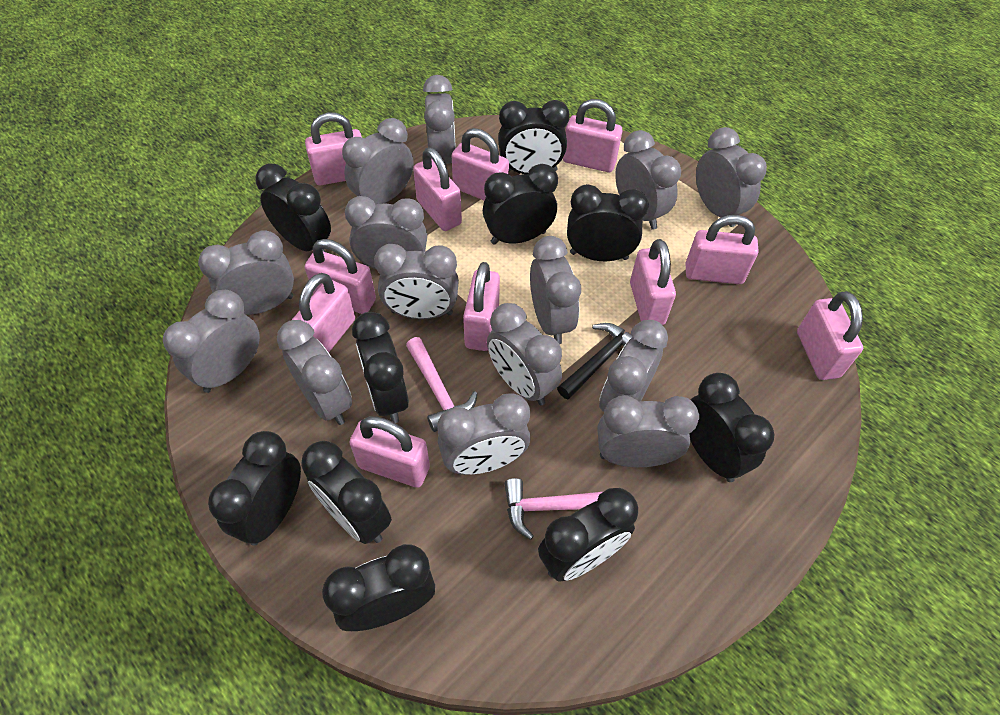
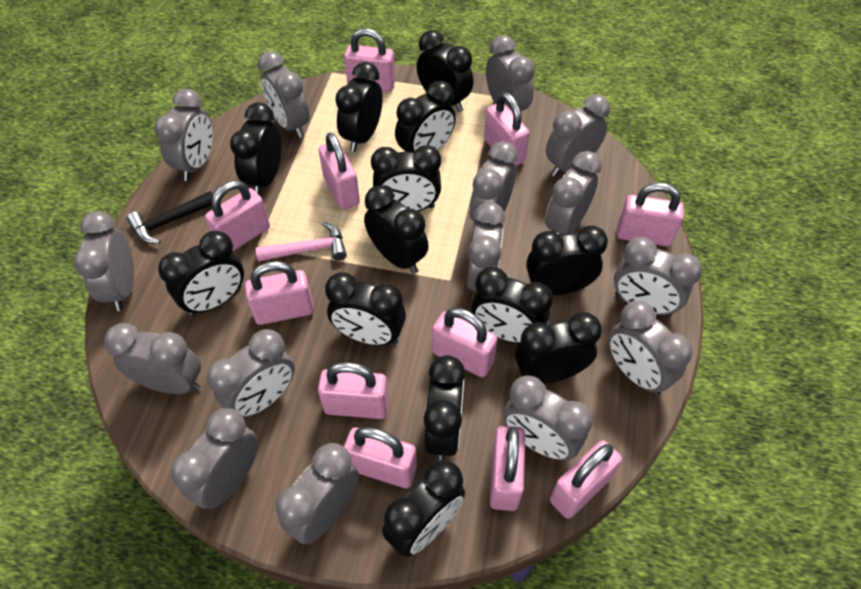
black clock: 10 -> 13
grey clock: 14 -> 15
pink hammer: 2 -> 1

